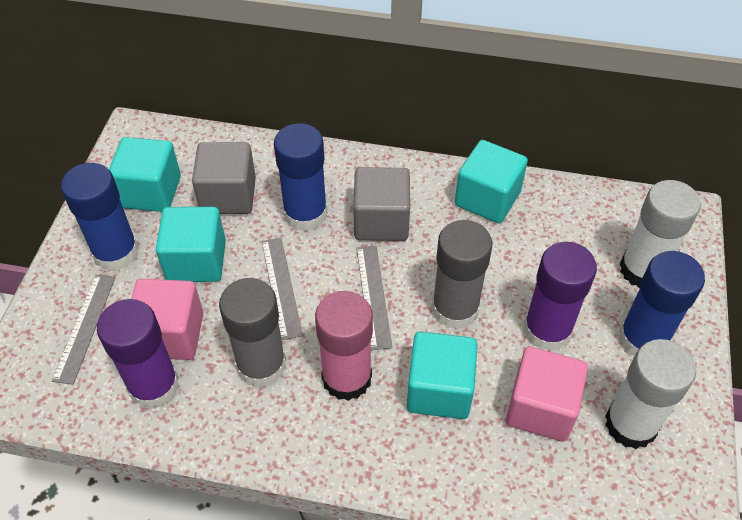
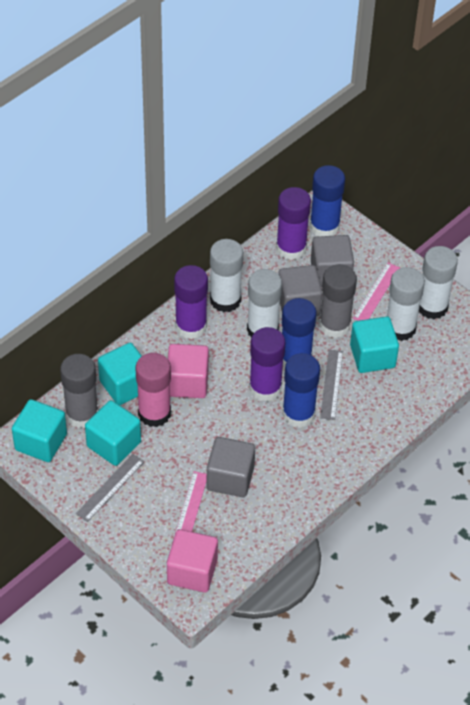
grey cube: 2 -> 3
grey ruler: 3 -> 2
pink ruler: 0 -> 2
purple glue stick: 2 -> 3
white glue stick: 2 -> 4

